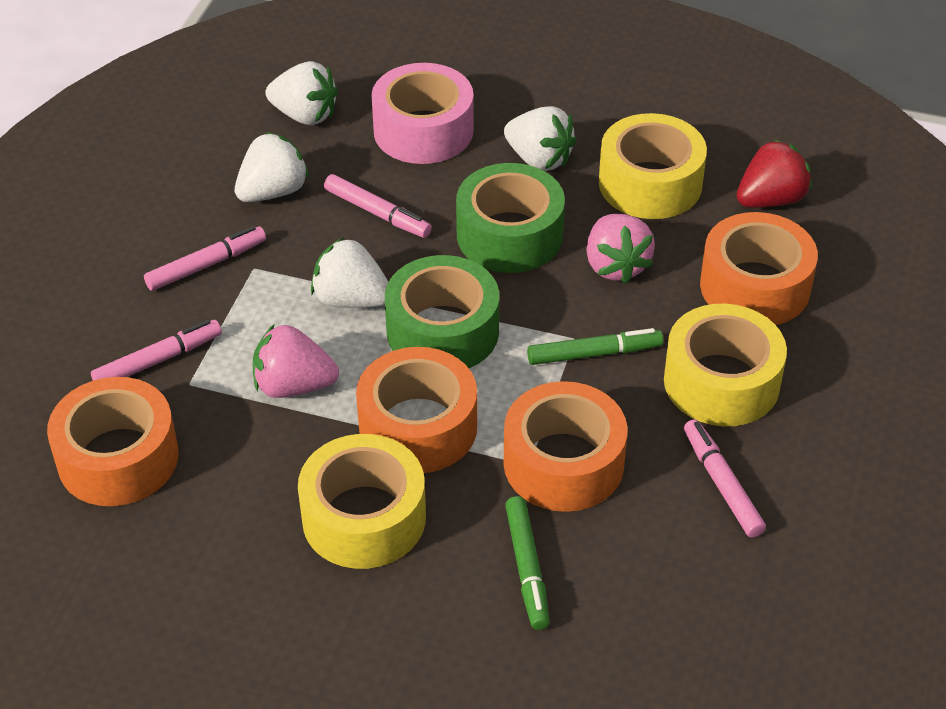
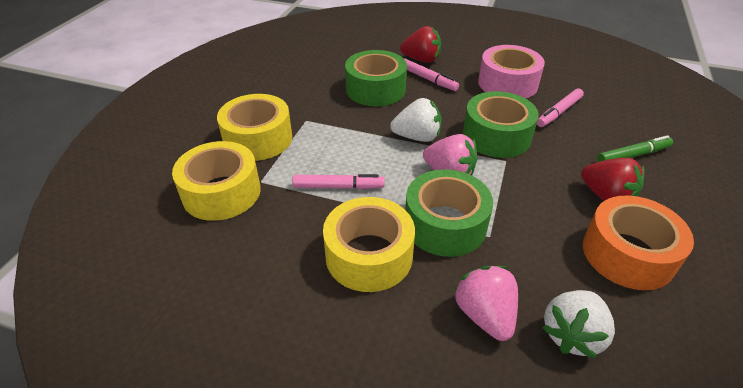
green marker: 2 -> 1
green tape: 2 -> 3
orange tape: 4 -> 1
pink marker: 4 -> 3
red strawberry: 1 -> 2
white strawberry: 4 -> 2

